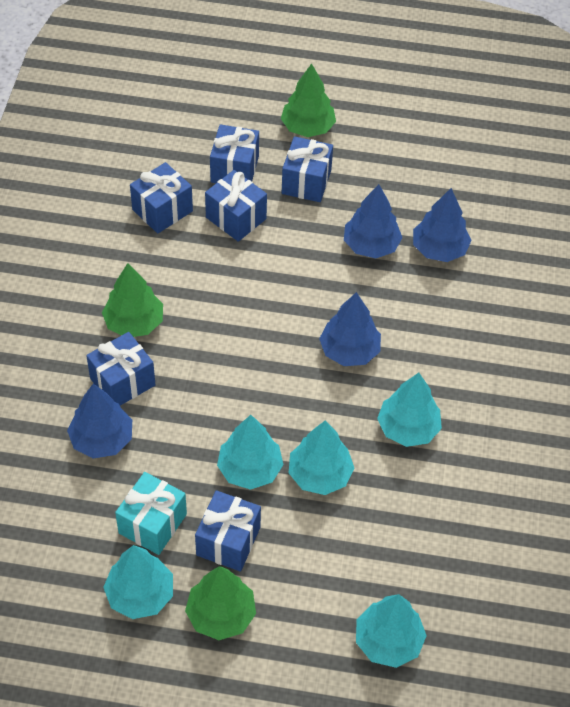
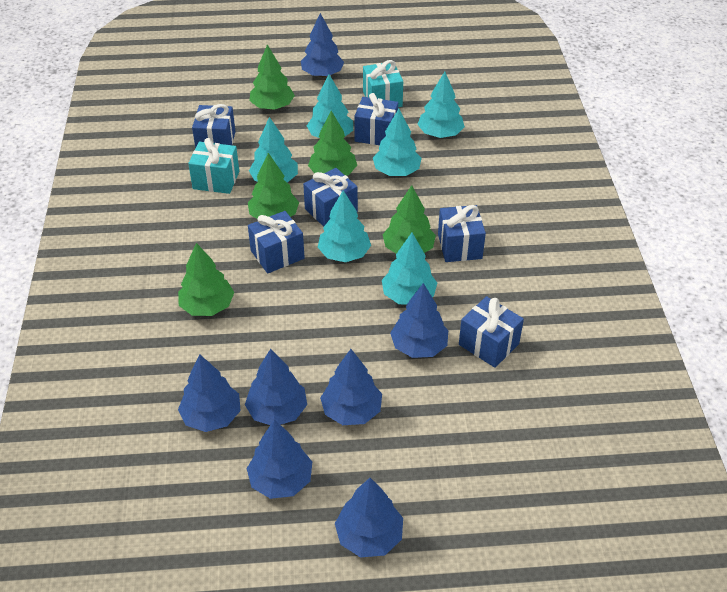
blue tree: 4 -> 7
green tree: 3 -> 5
turquoise gift: 1 -> 2
turquoise tree: 5 -> 6

